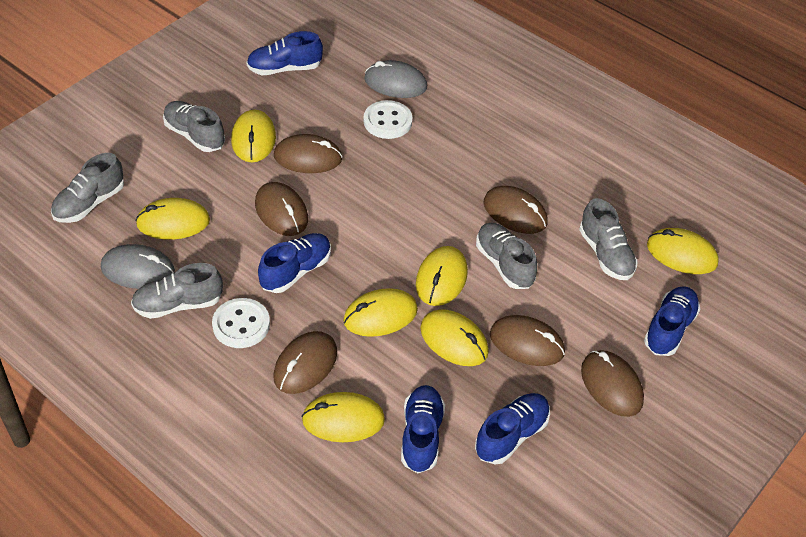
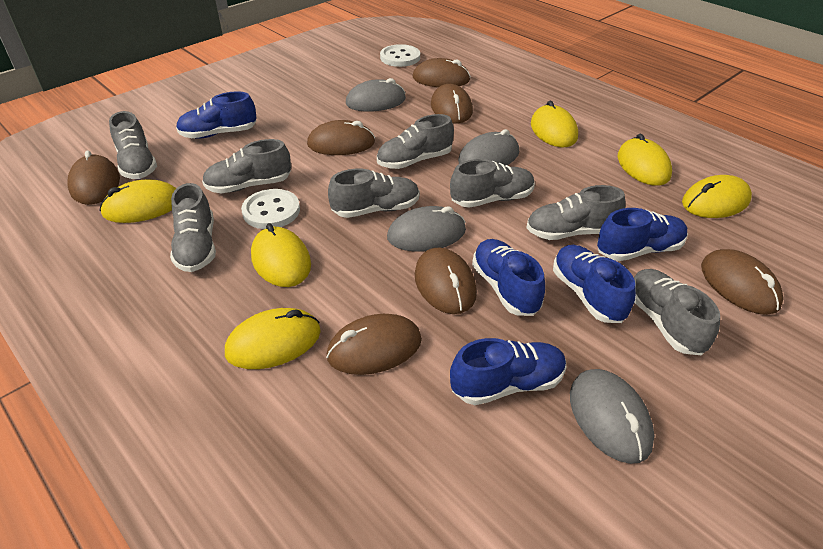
brown mouse: 6 -> 7
grey mouse: 2 -> 4
grey shoe: 5 -> 8
yellow mouse: 7 -> 6

